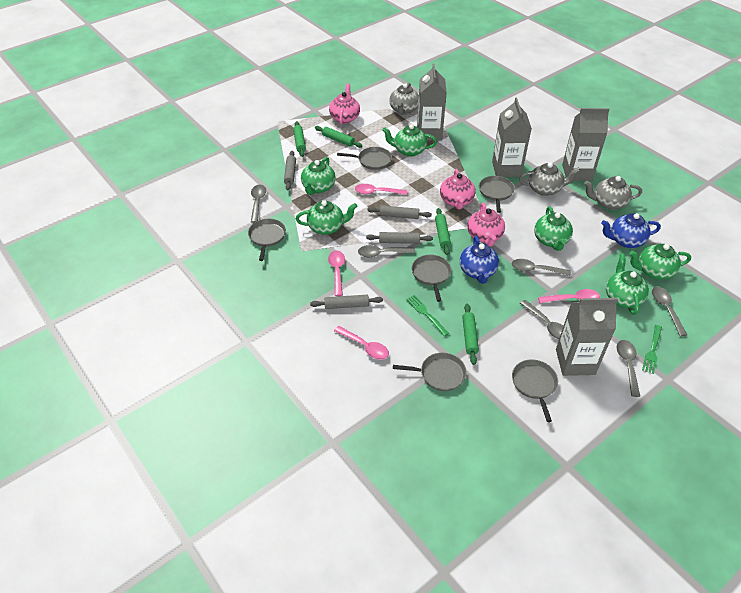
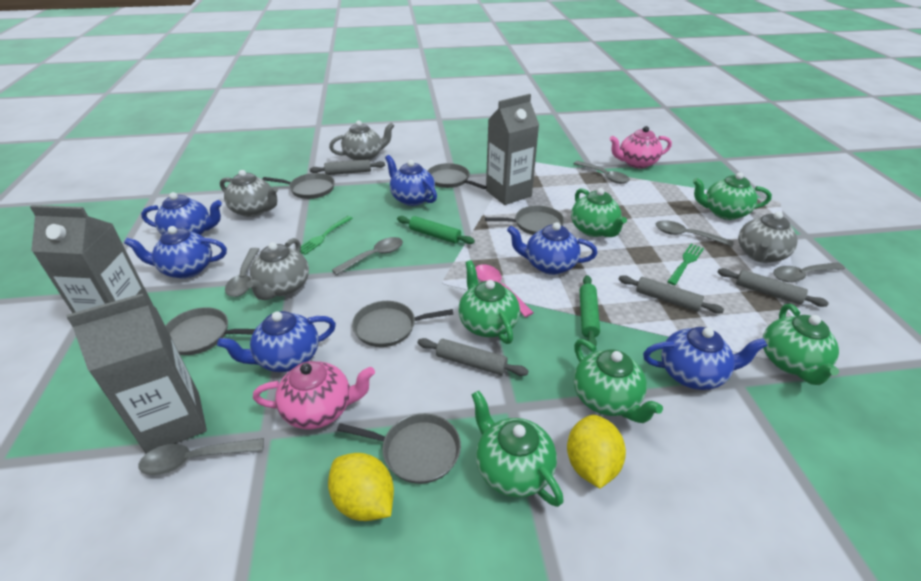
blue teapot: 2 -> 6
green rolling pin: 4 -> 2
grey carton: 4 -> 3
grey teapot: 3 -> 4
pink spoon: 4 -> 1
pink teapot: 3 -> 2
yellow lemon: 0 -> 2

